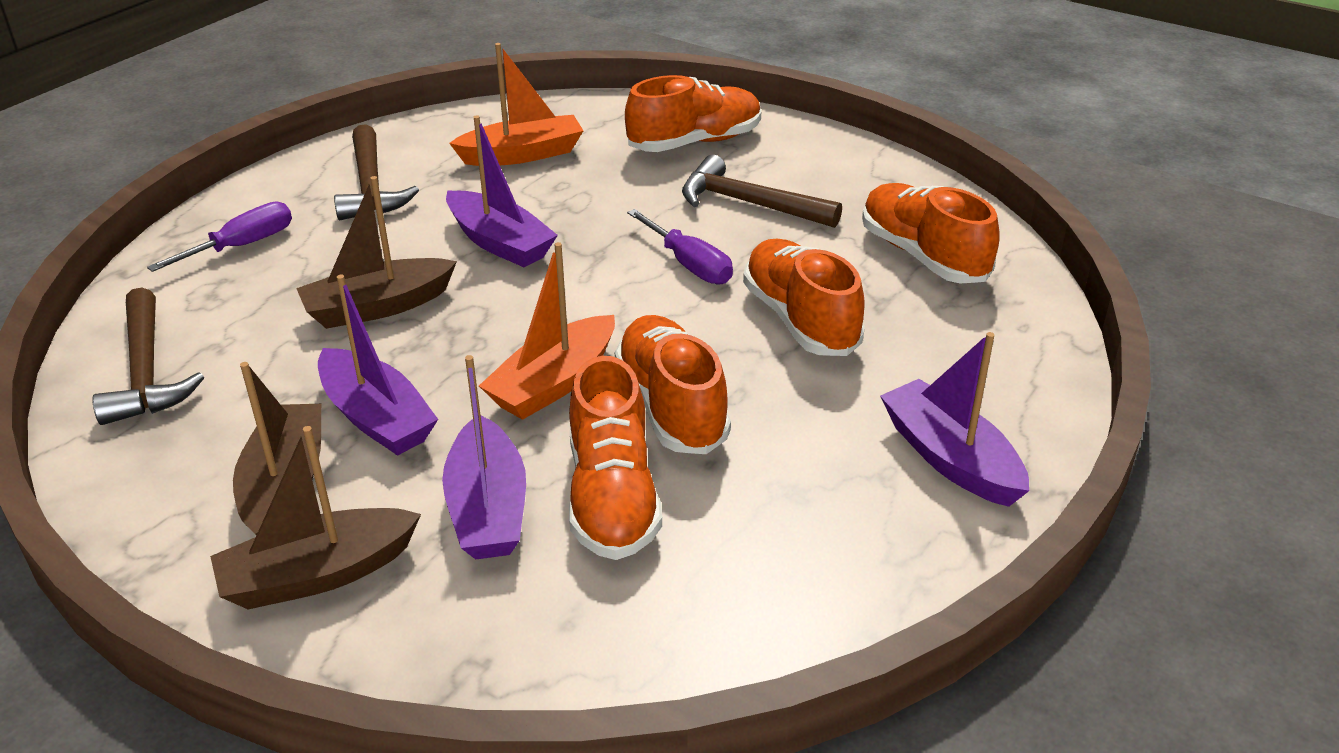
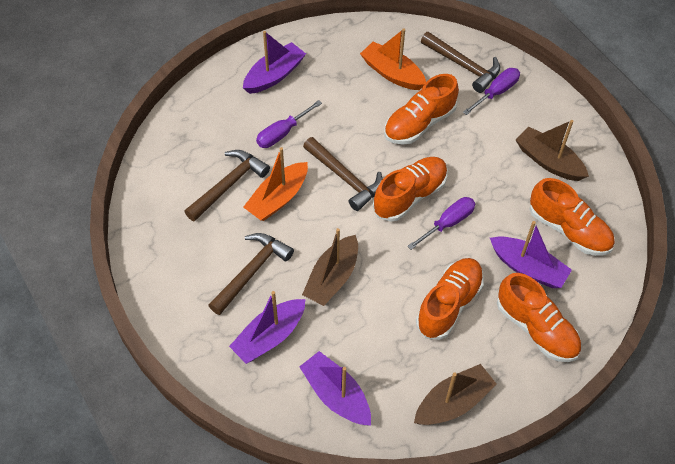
brown hammer: 3 -> 4
purple screwdriver: 2 -> 3

